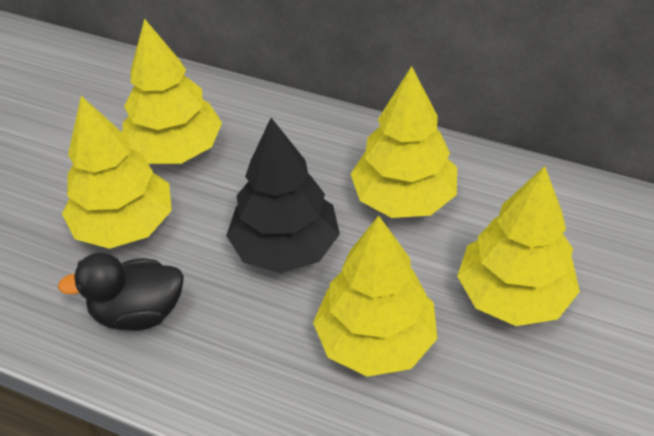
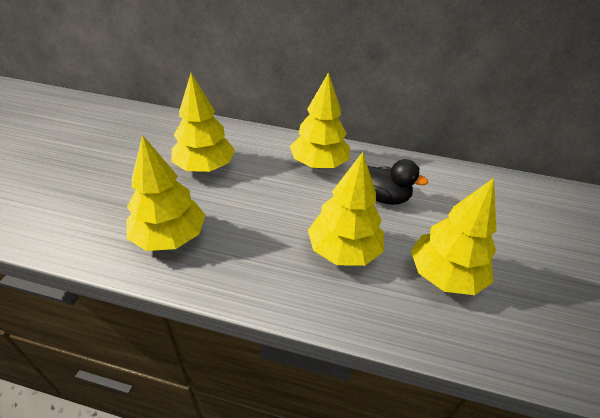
black tree: 1 -> 0

